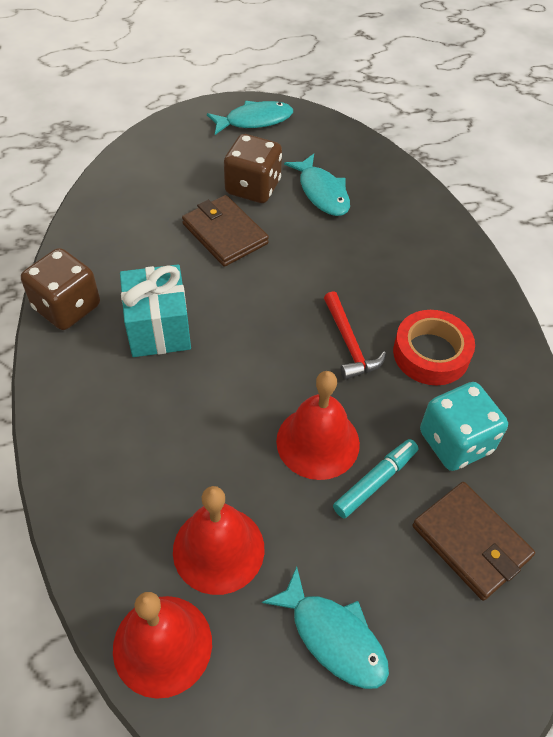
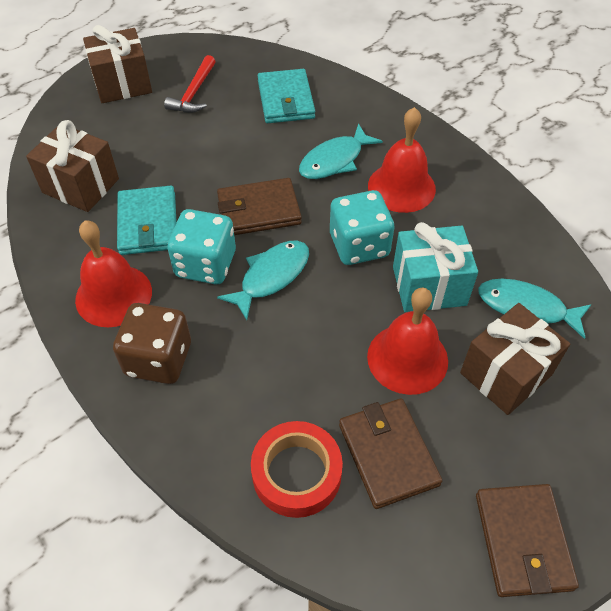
brown dice: 2 -> 1
brown gift: 0 -> 3
brown wallet: 2 -> 3
turquoise dice: 1 -> 2
turquoise marker: 1 -> 0
turquoise wallet: 0 -> 2

